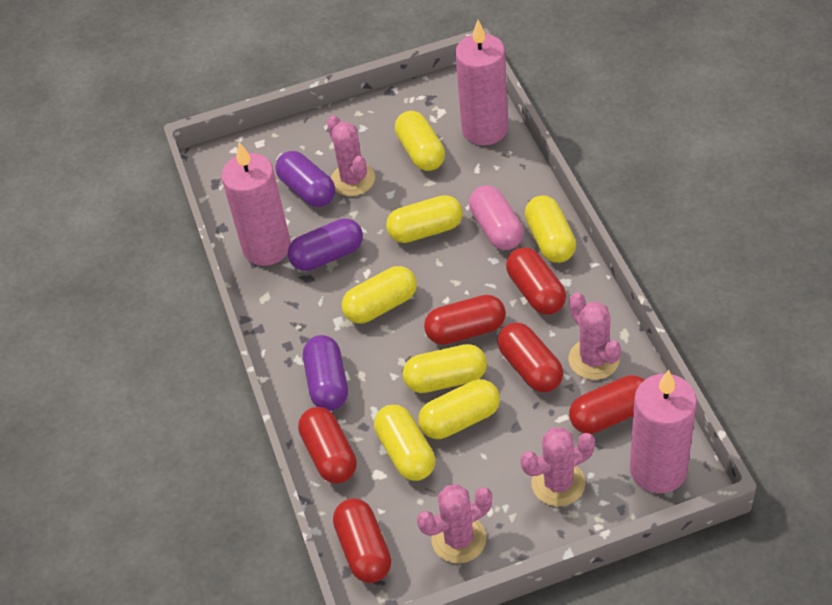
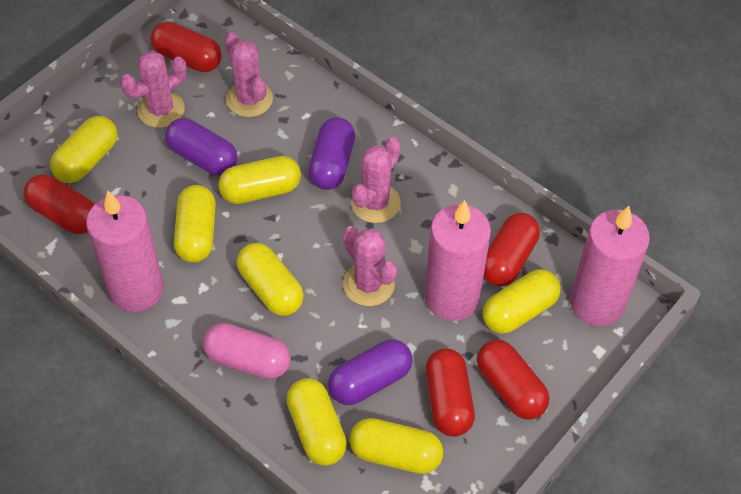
red capsule: 6 -> 5

